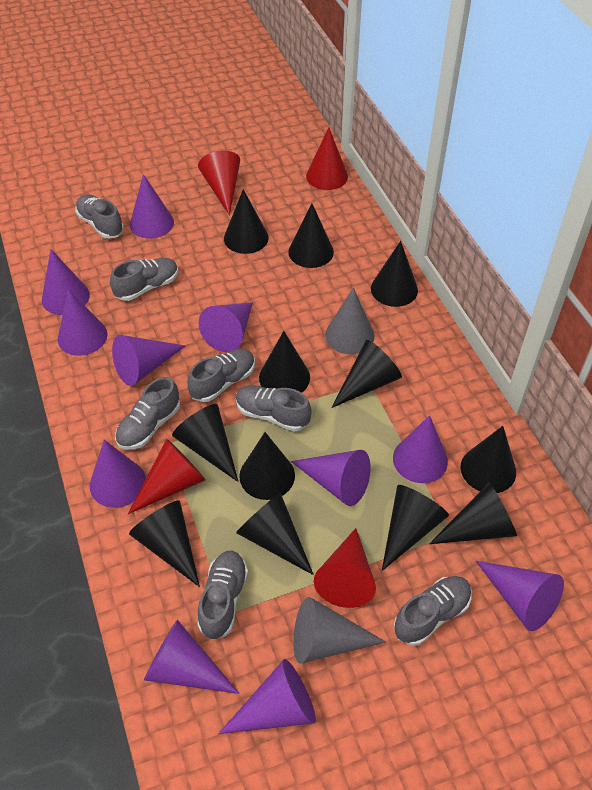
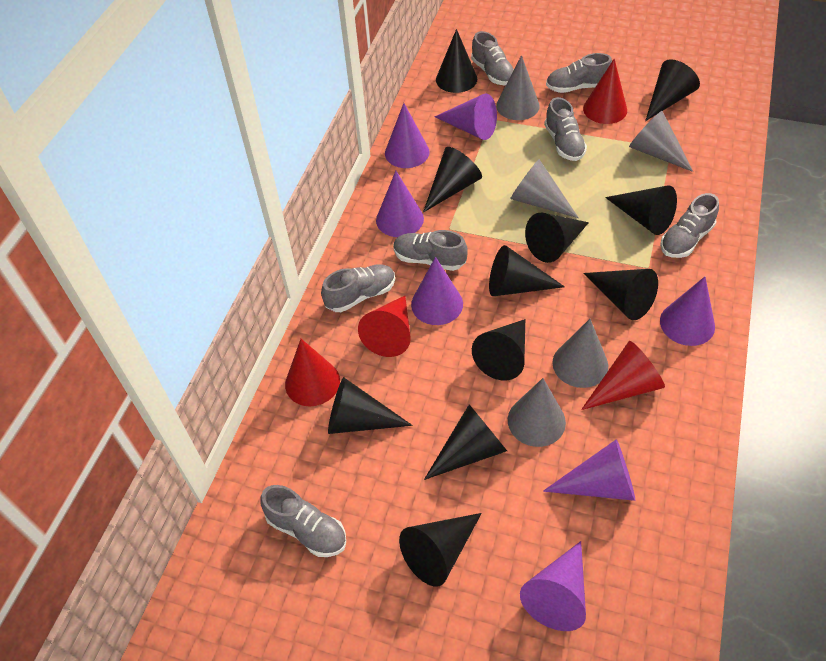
black cone: 12 -> 11
grey cone: 2 -> 5
purple cone: 11 -> 7

